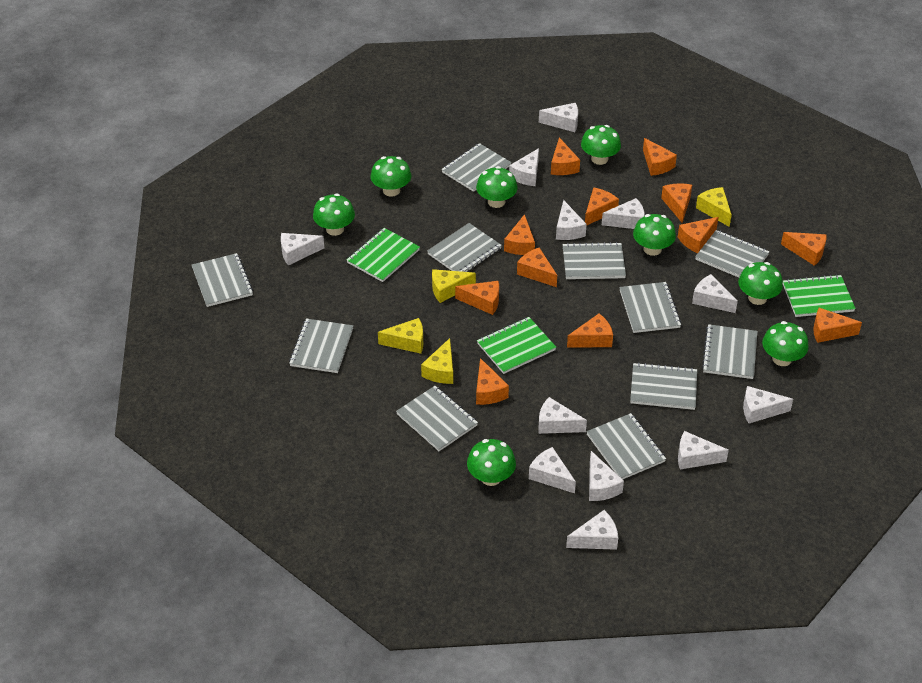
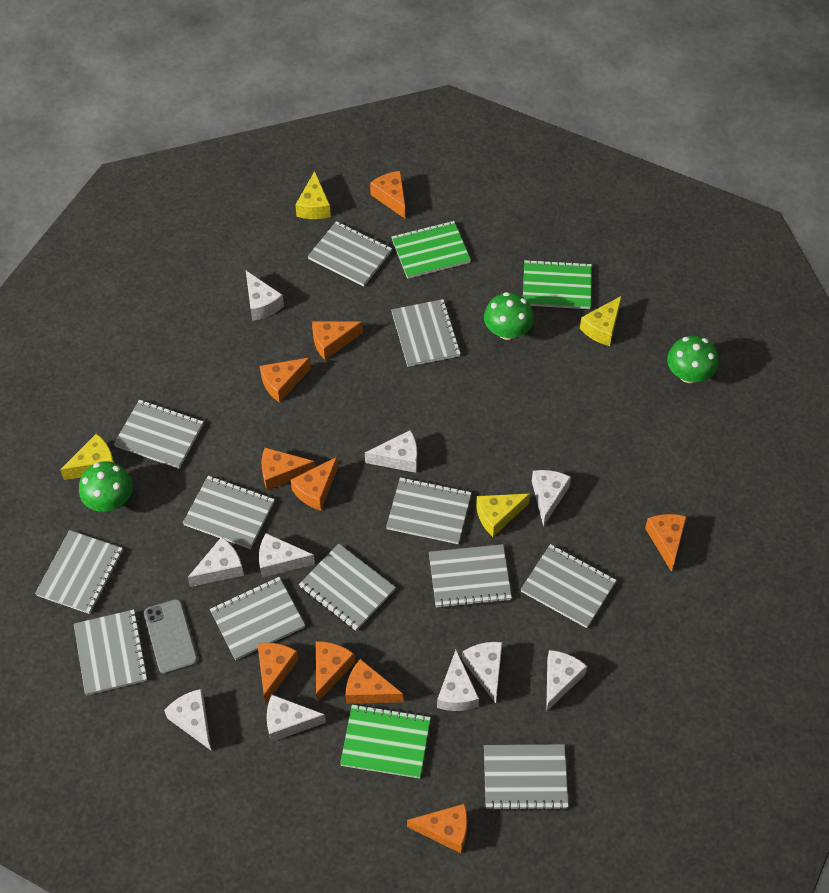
green mushroom: 8 -> 3
grey notebook: 11 -> 12
grey phone: 0 -> 1
orange cheese: 12 -> 10
white cheese: 12 -> 10

